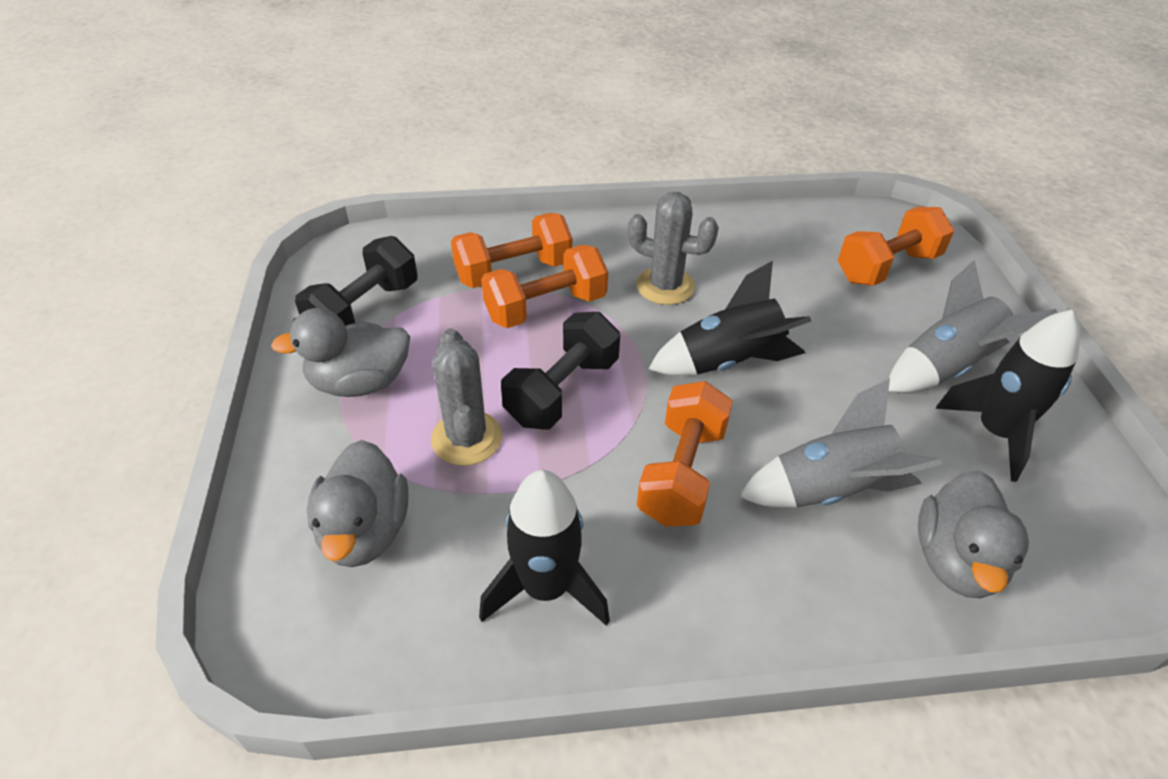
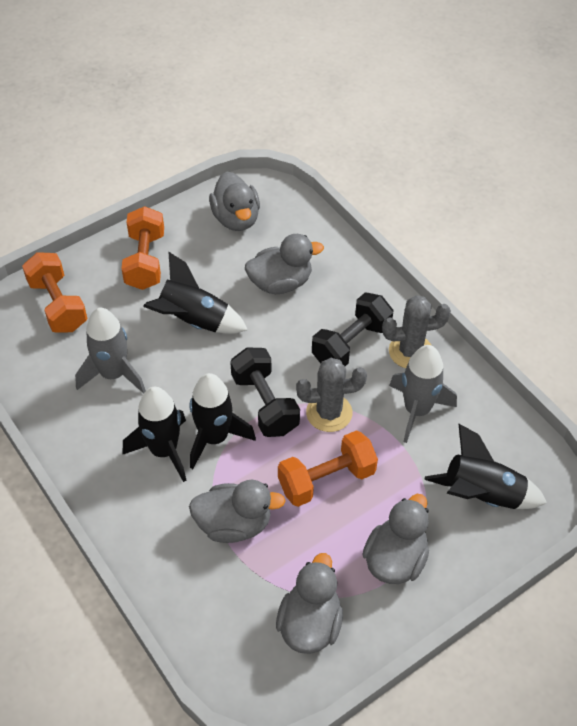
black rocket: 3 -> 4
grey duck: 3 -> 5
orange dumbbell: 4 -> 3

